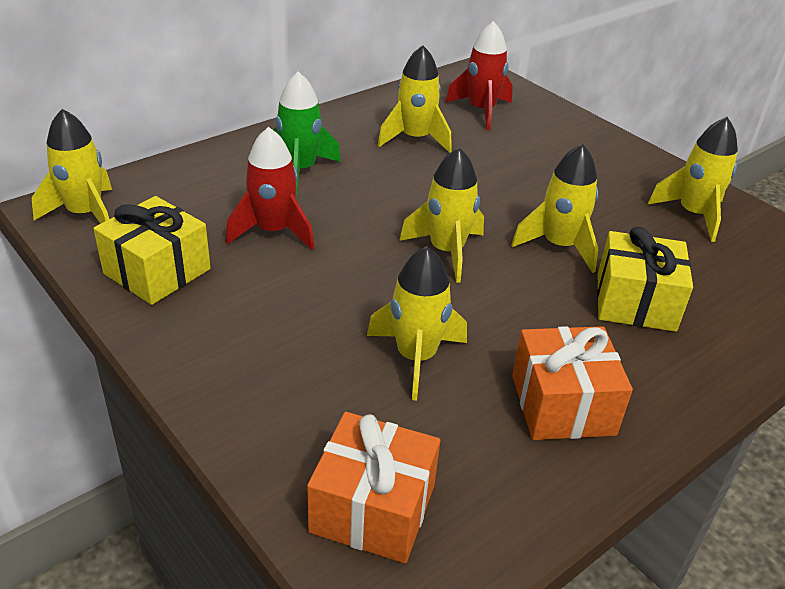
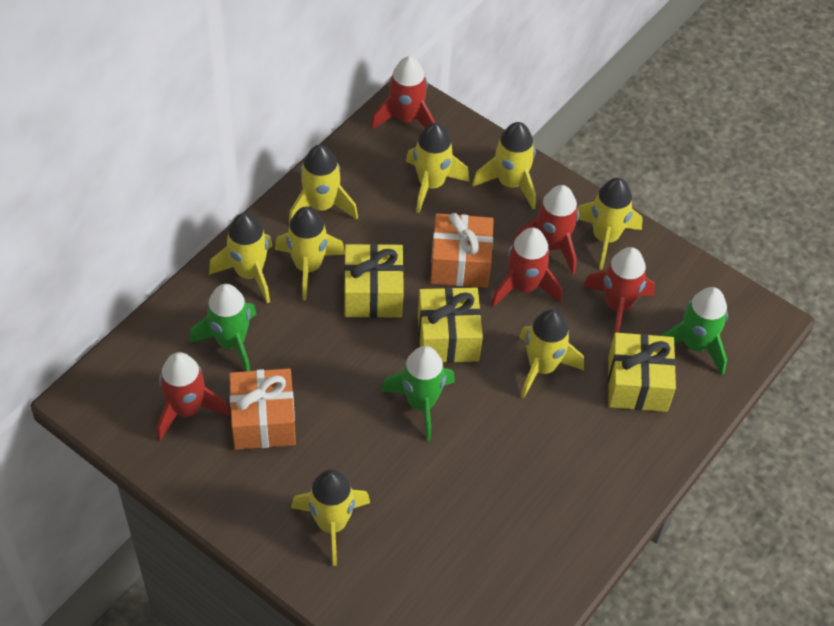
green rocket: 1 -> 3
red rocket: 2 -> 5
yellow gift: 2 -> 3
yellow rocket: 6 -> 8

